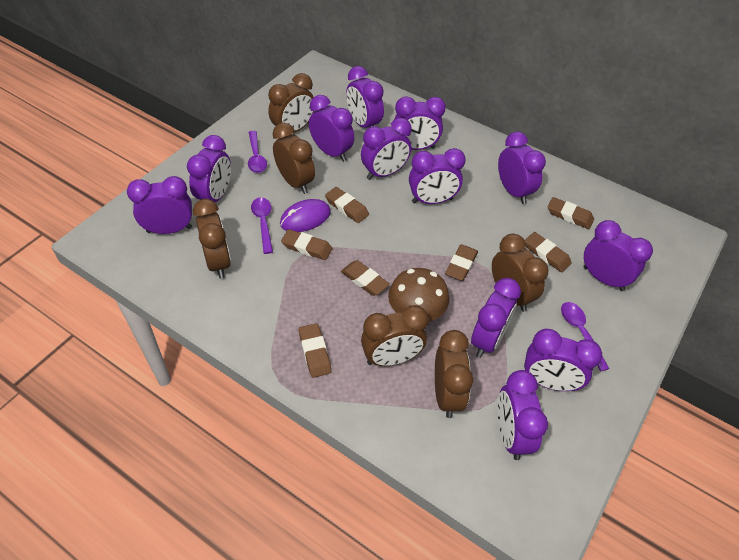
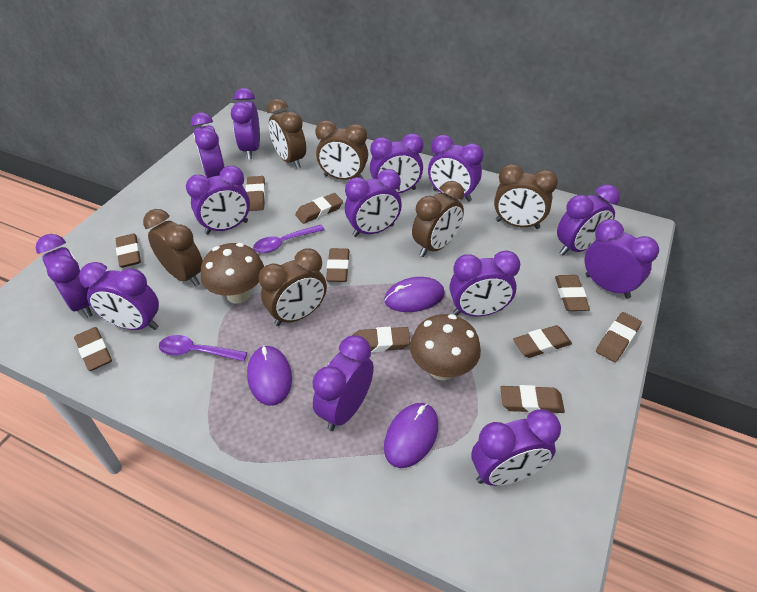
brown eraser: 7 -> 10
brown mushroom: 1 -> 2
purple clock: 12 -> 13
purple mouse: 1 -> 3
purple spoon: 3 -> 2

